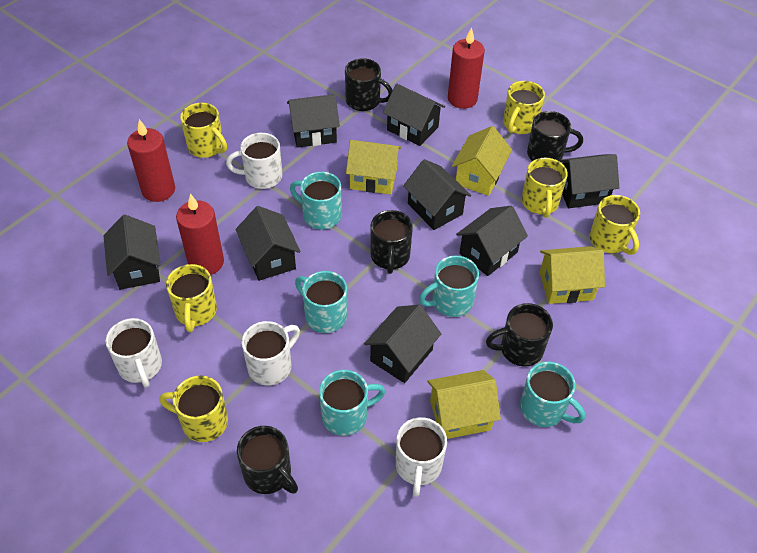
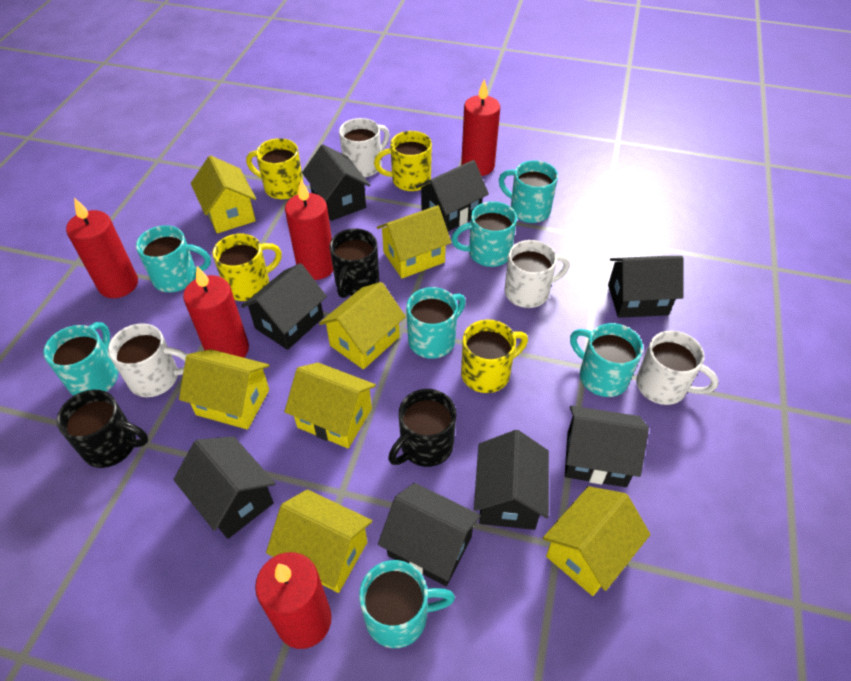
black mug: 5 -> 3
red candle: 3 -> 5
turquoise mug: 5 -> 7
yellow house: 4 -> 7
yellow mug: 6 -> 4

